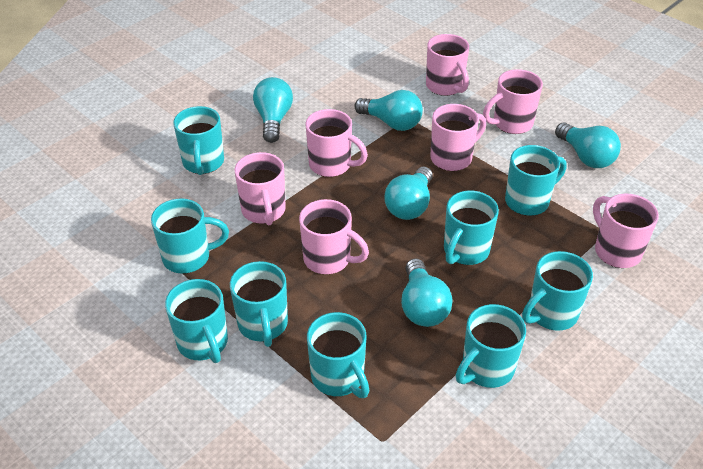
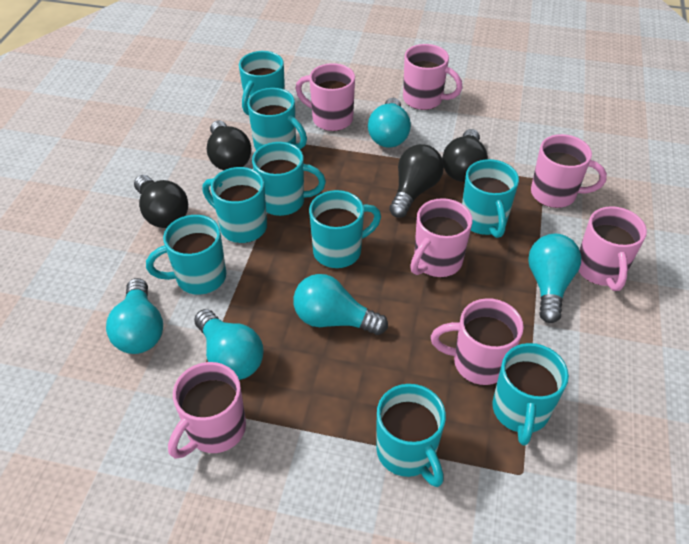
black light bulb: 0 -> 4

